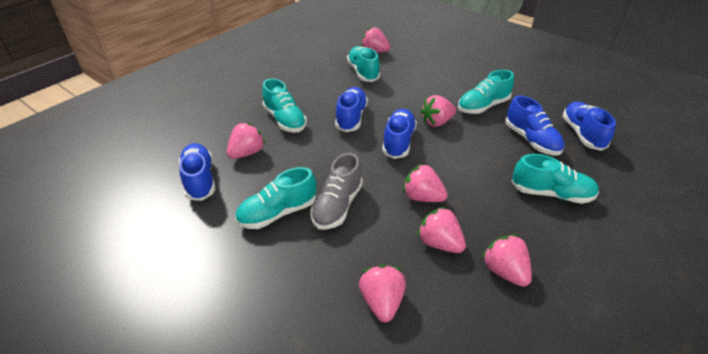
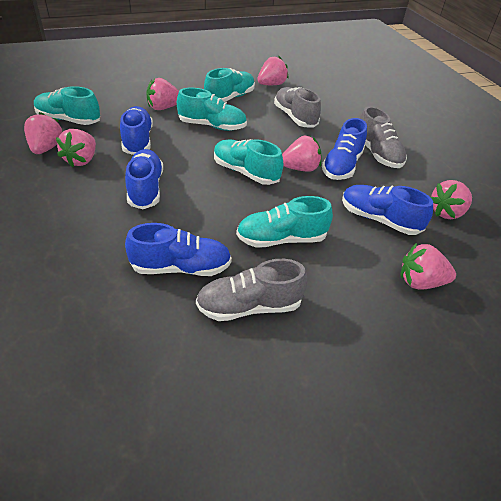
grey shoe: 1 -> 3

